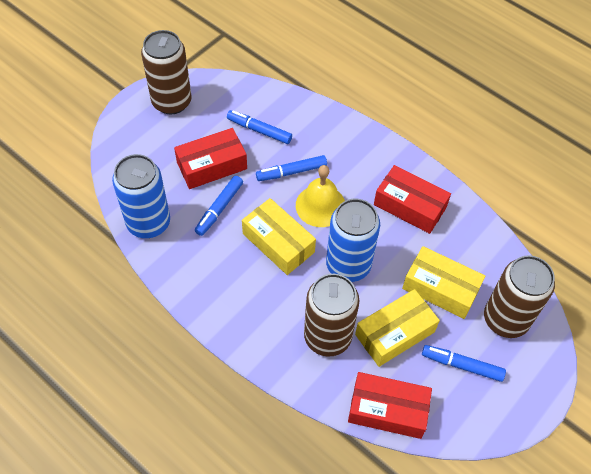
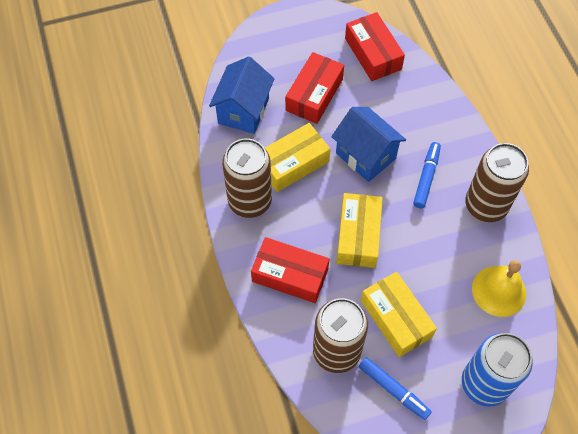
blue can: 2 -> 1
blue house: 0 -> 2
blue marker: 4 -> 2

